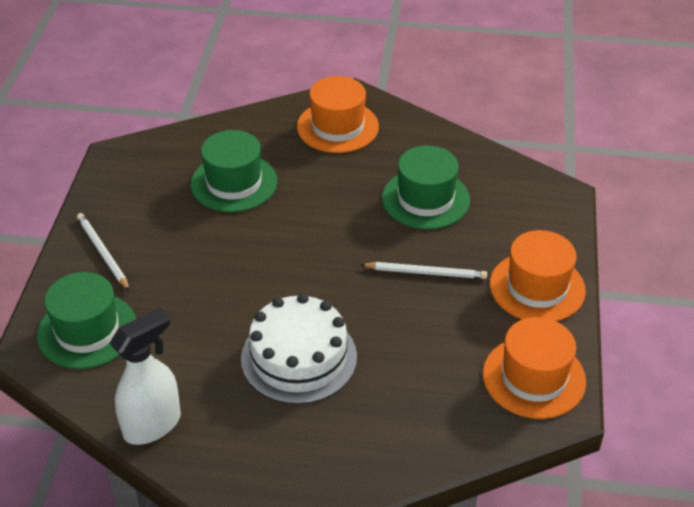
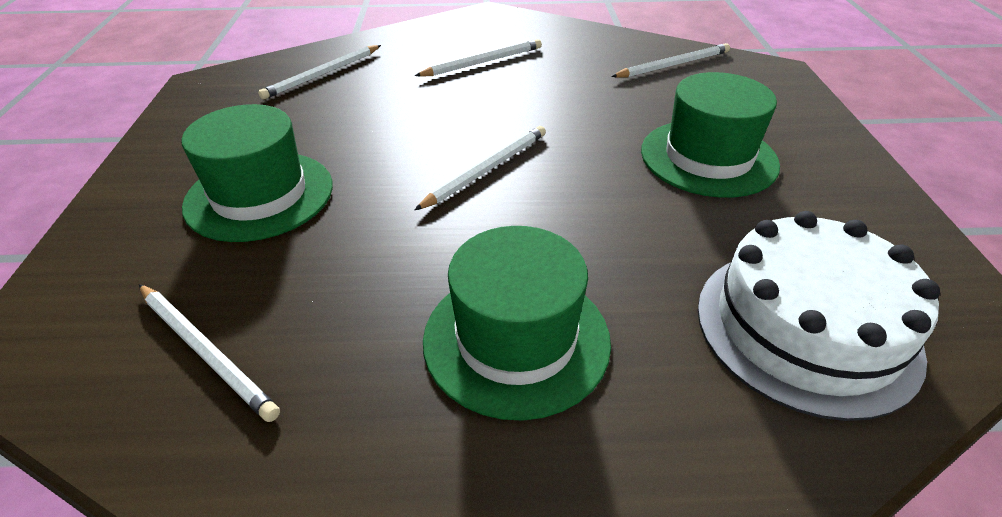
orange hat: 3 -> 0
white pencil: 2 -> 5
white spray bottle: 1 -> 0

